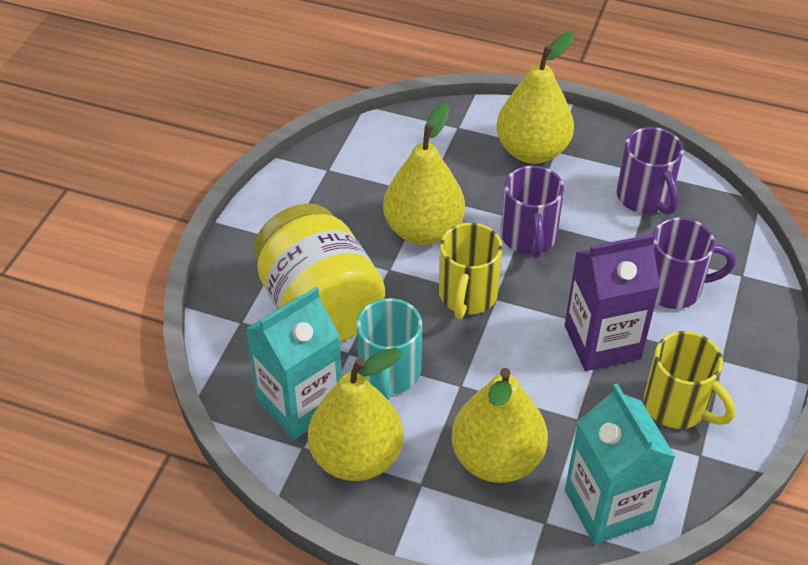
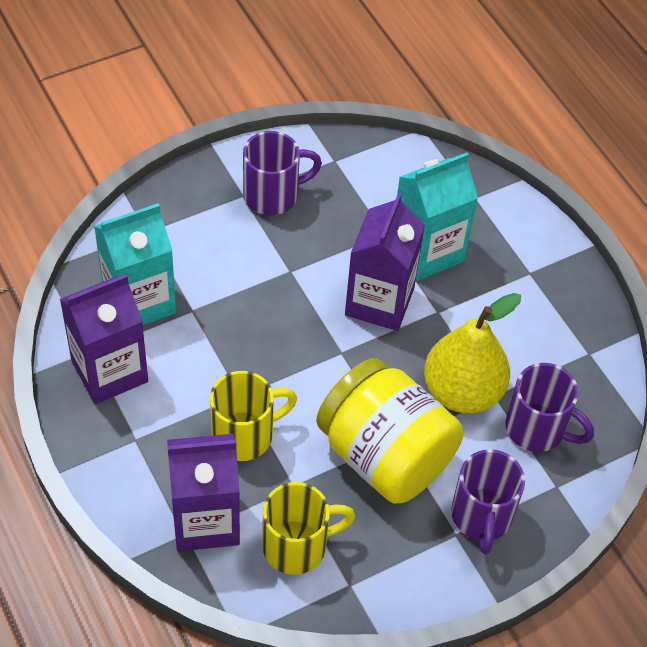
purple carton: 1 -> 3
turquoise mug: 1 -> 0
yellow pear: 4 -> 1

